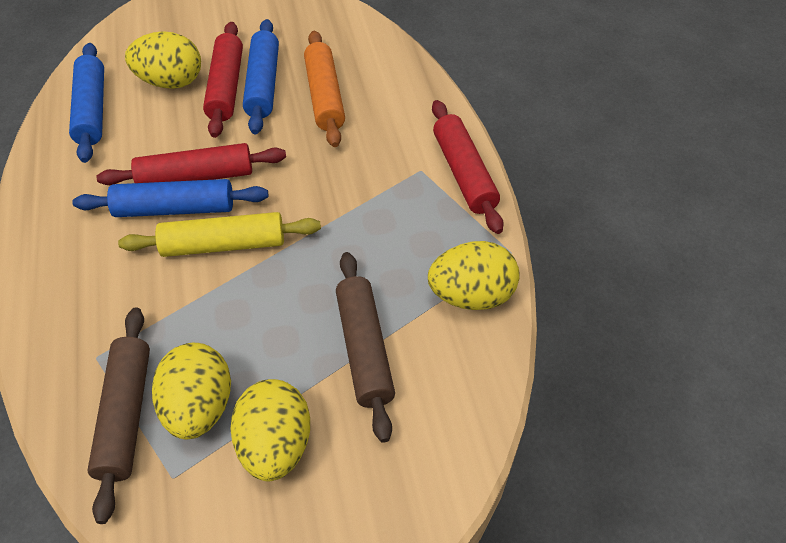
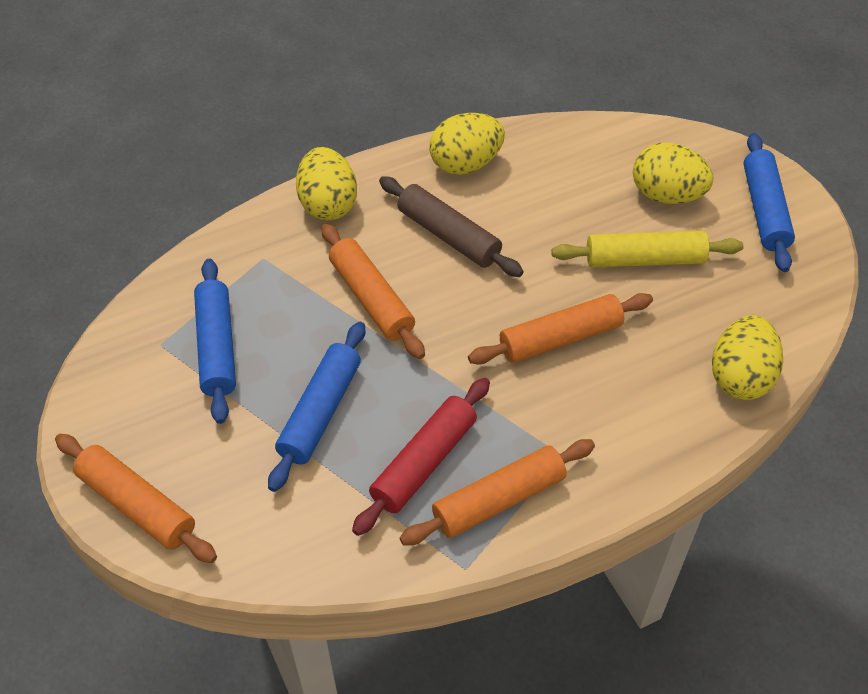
brown rolling pin: 2 -> 1
orange rolling pin: 1 -> 4
red rolling pin: 3 -> 1

